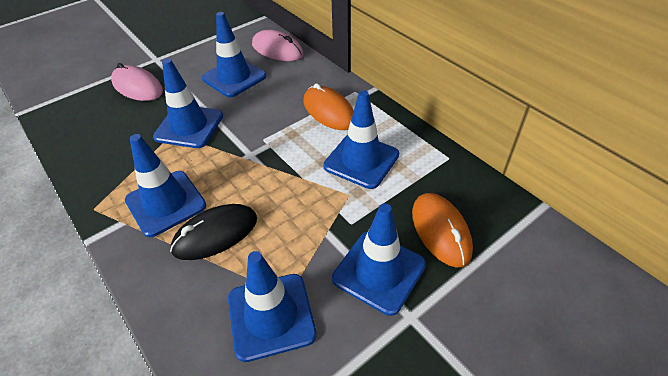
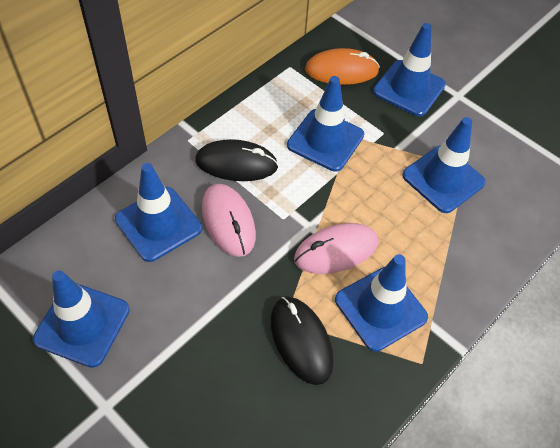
black mouse: 1 -> 2
orange mouse: 2 -> 1

